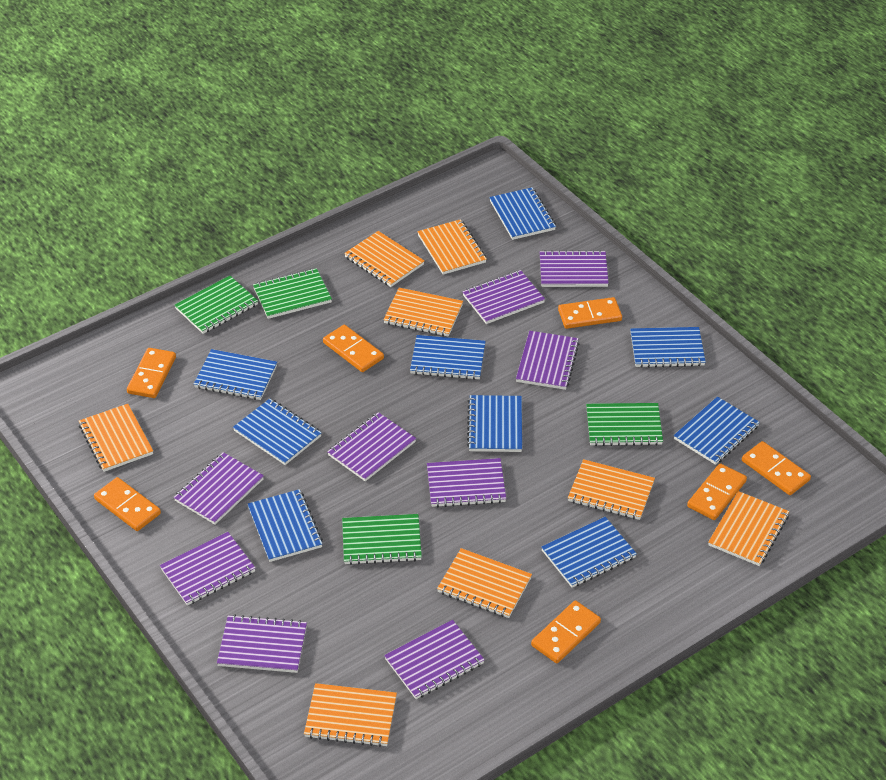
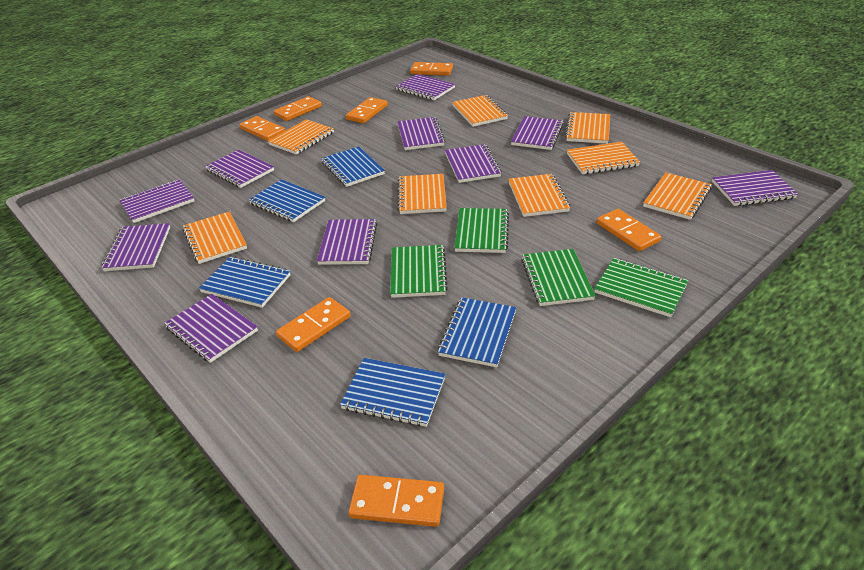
blue notebook: 9 -> 5
purple notebook: 9 -> 10

